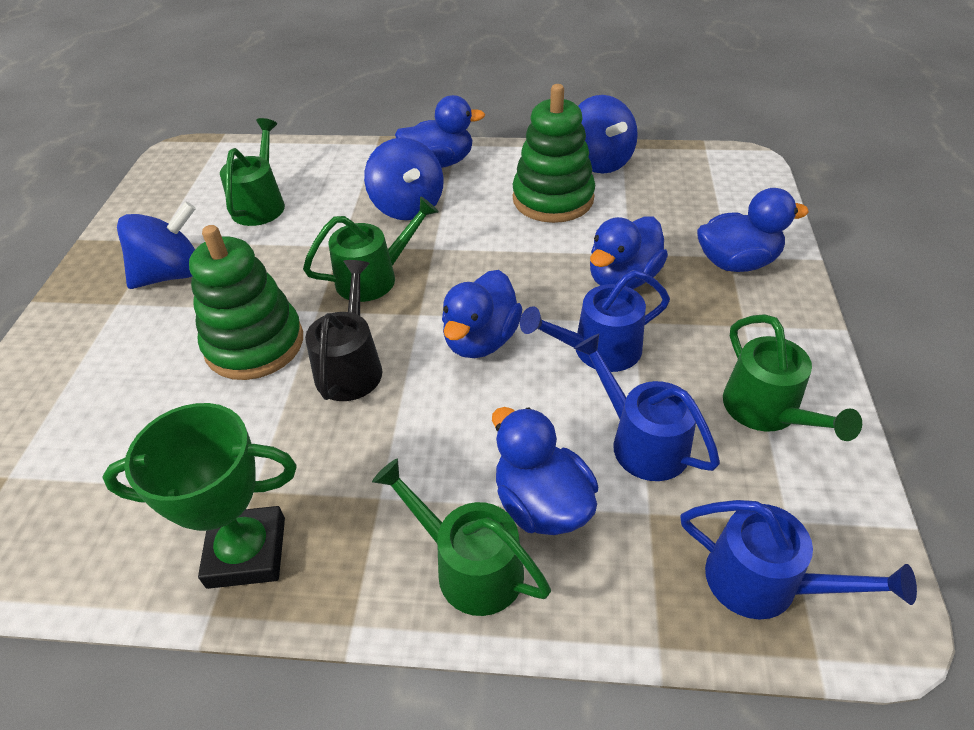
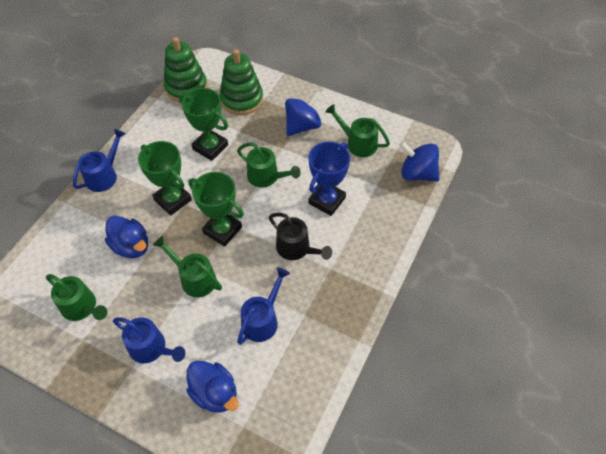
blue duck: 5 -> 2
blue spinning top: 3 -> 2
blue trophy: 0 -> 1
green trophy: 1 -> 3

